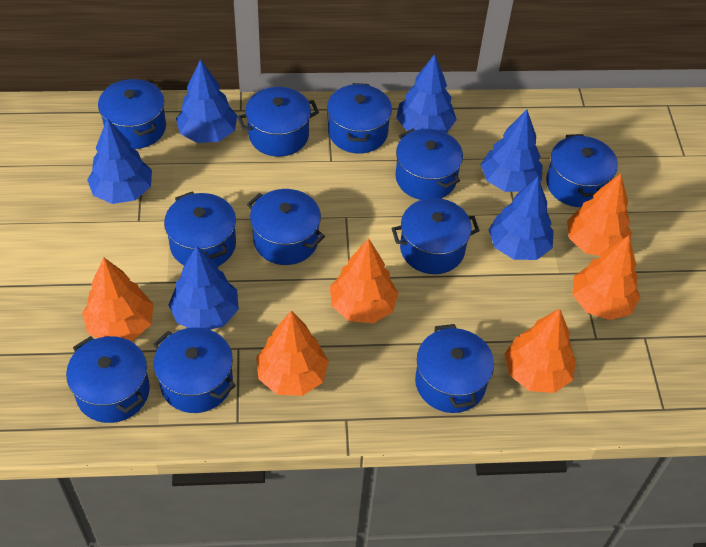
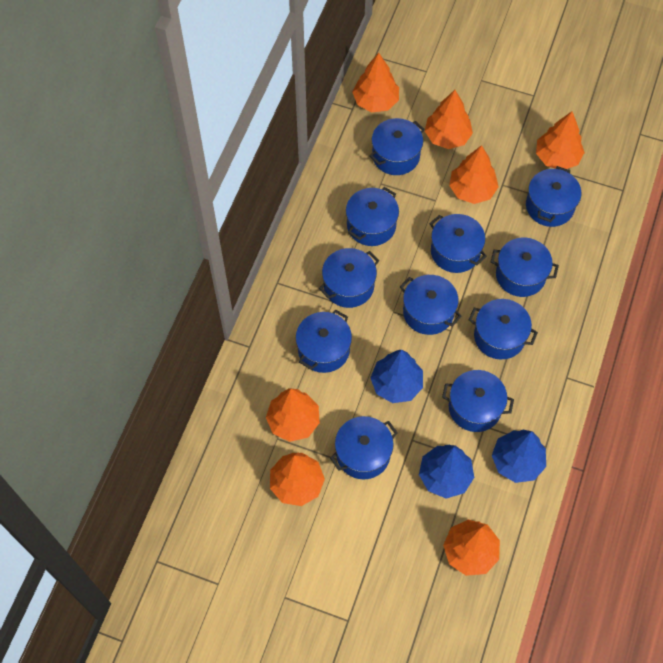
blue tree: 6 -> 3
orange tree: 6 -> 7

